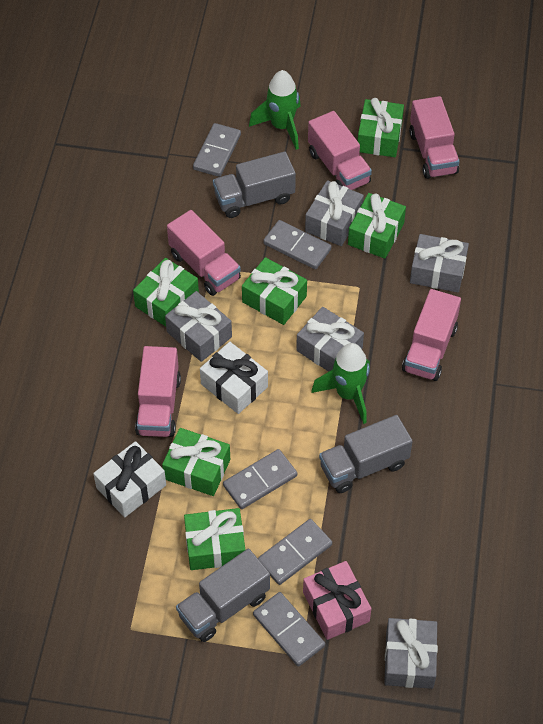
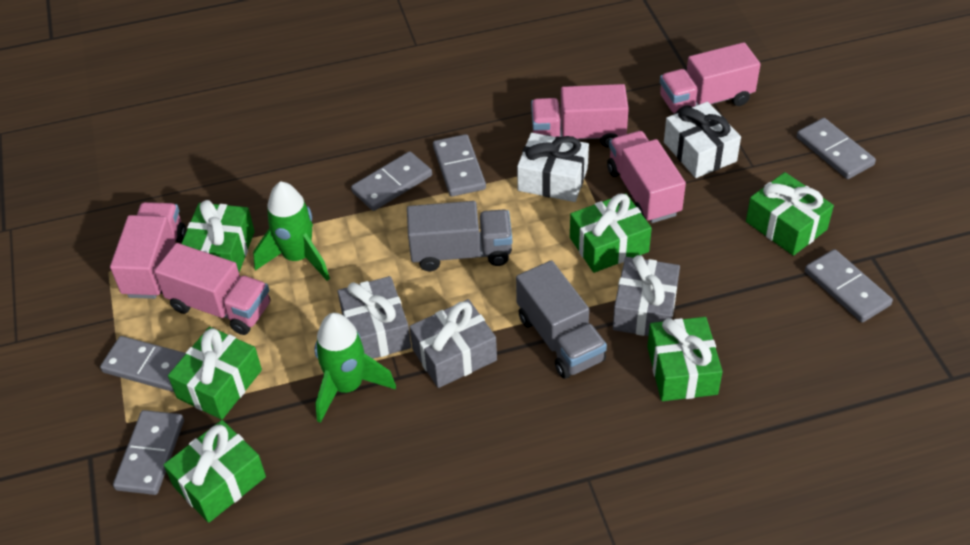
grey domino: 5 -> 6
grey gift: 5 -> 3
grey truck: 3 -> 2
pink gift: 1 -> 0

